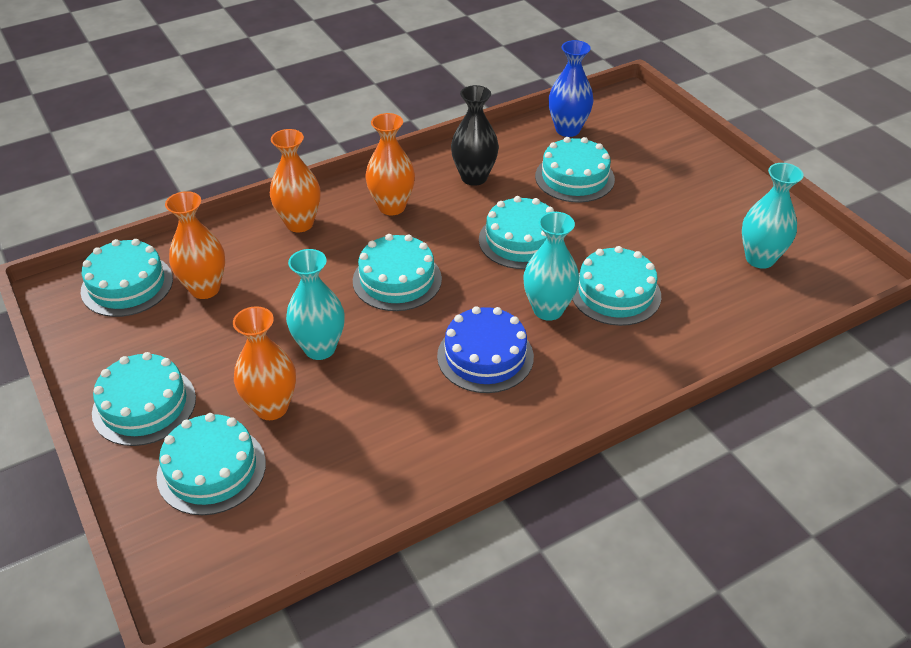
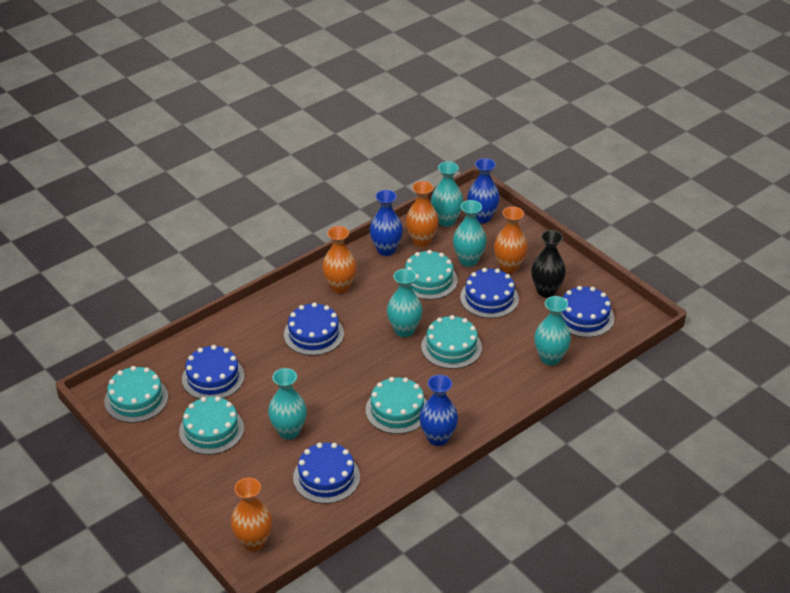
blue cake: 1 -> 5
blue vase: 1 -> 3
turquoise cake: 7 -> 5
turquoise vase: 3 -> 5

